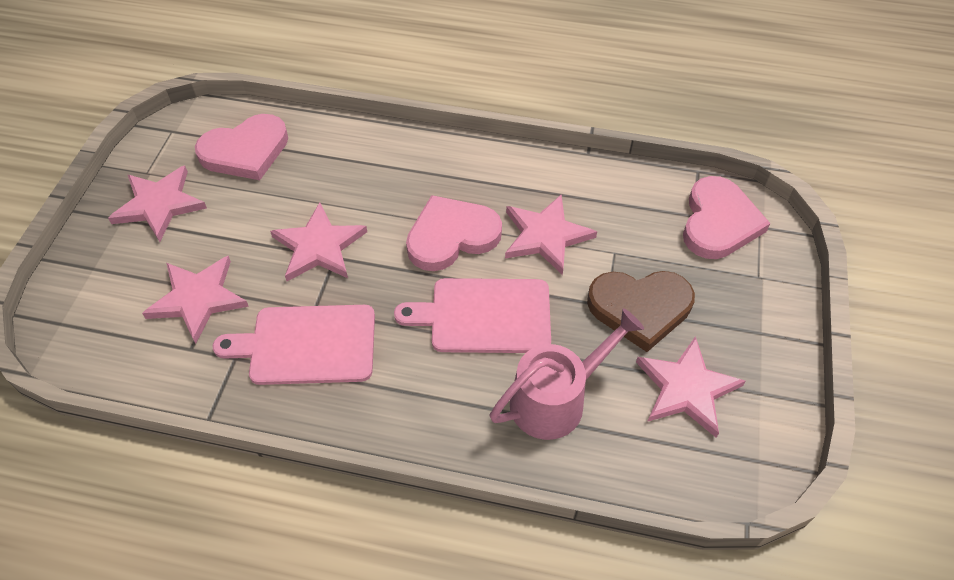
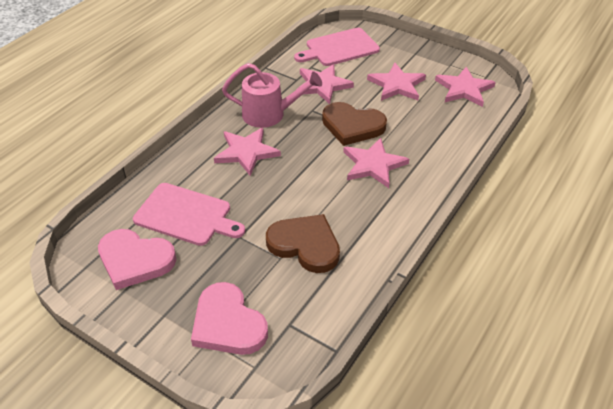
brown heart: 1 -> 2
pink heart: 3 -> 2

